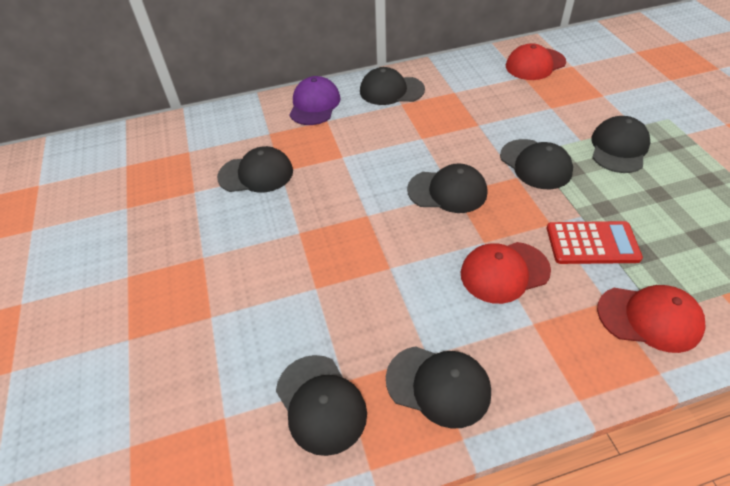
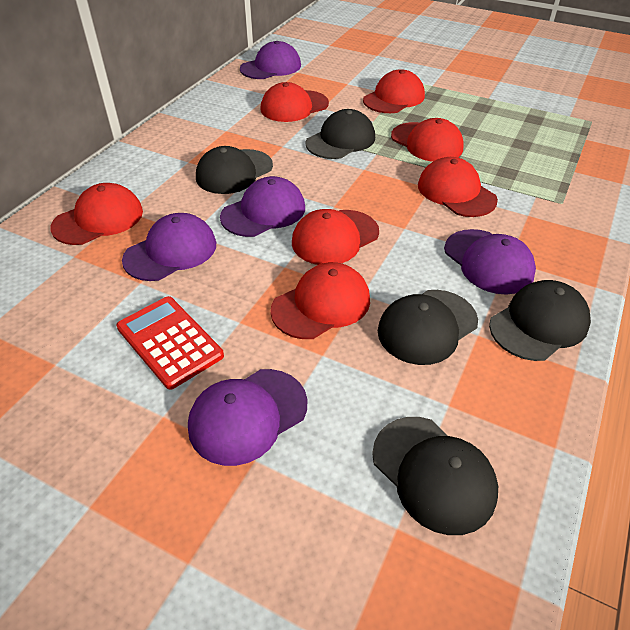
black cap: 7 -> 5
purple cap: 1 -> 5
red cap: 3 -> 7

